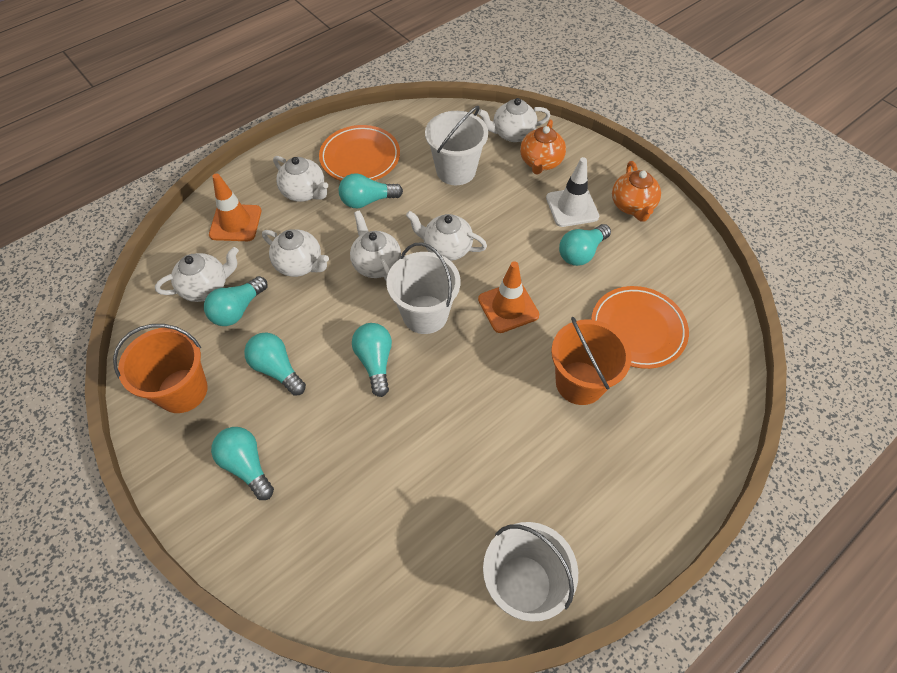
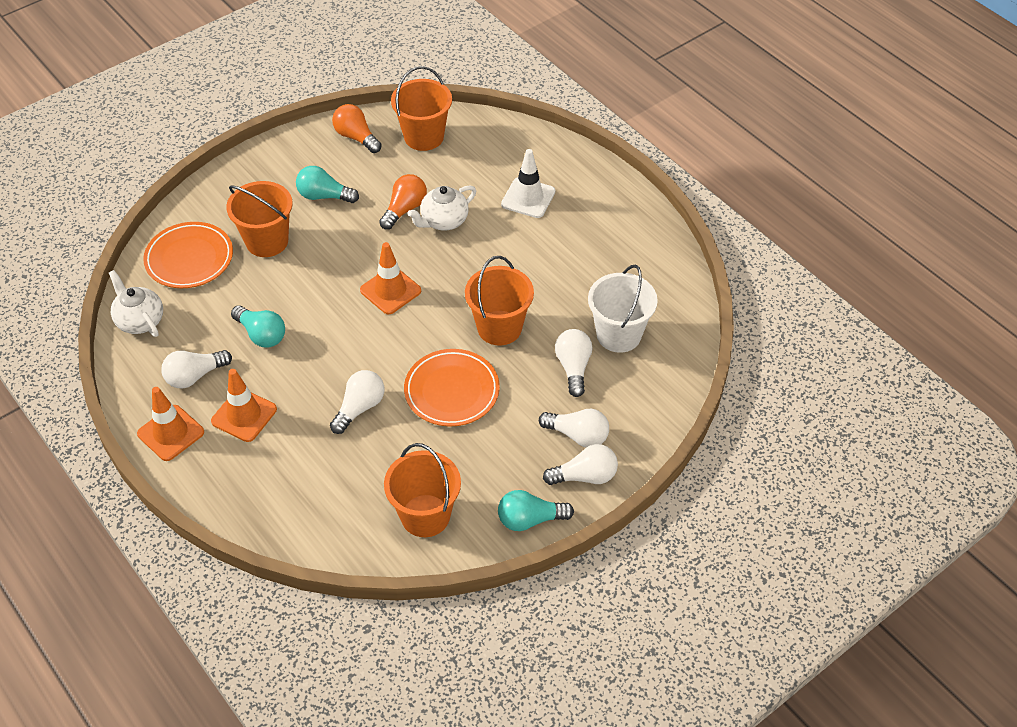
orange bucket: 2 -> 4
orange light bulb: 0 -> 2
orange teapot: 2 -> 0
orange traffic cone: 2 -> 3
turquoise light bulb: 6 -> 3
white bucket: 3 -> 1
white light bulb: 0 -> 5
white teapot: 6 -> 2

